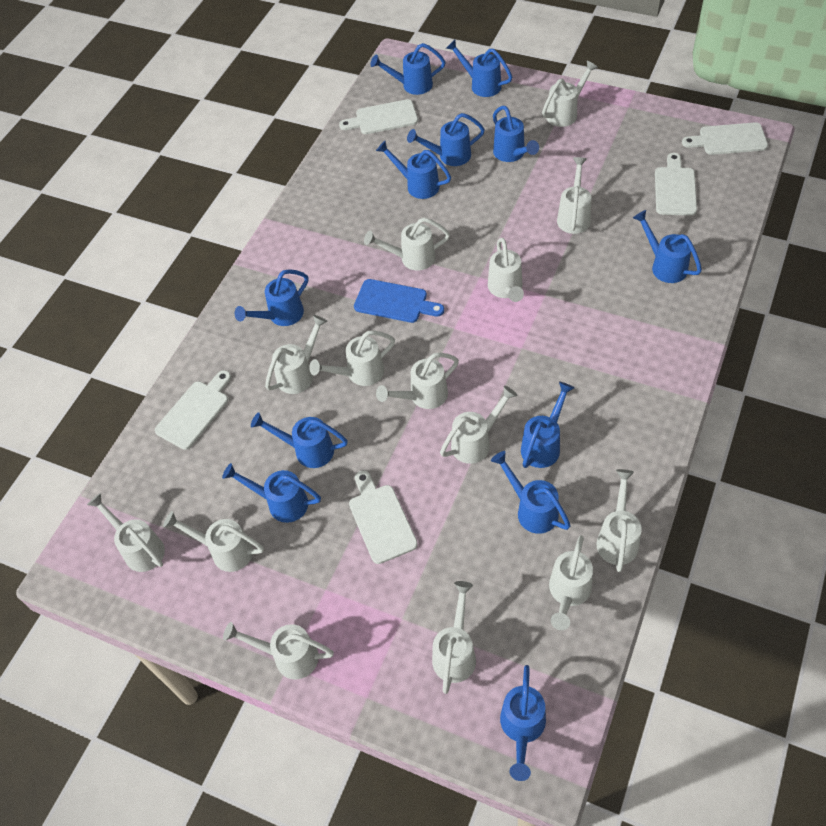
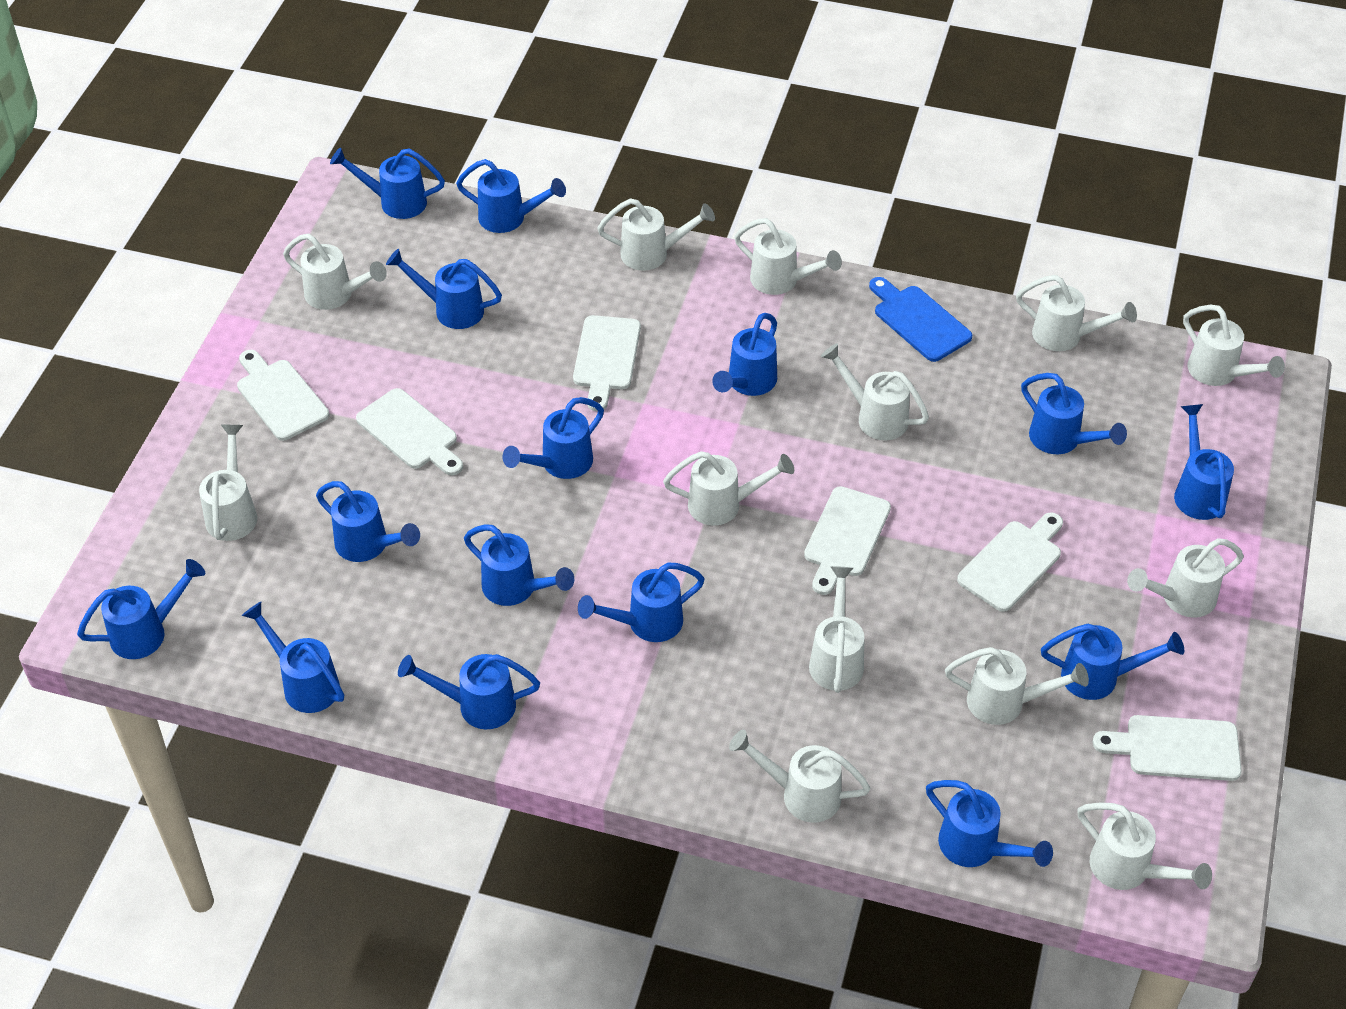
blue watering can: 12 -> 15
white cutting board: 5 -> 6
white watering can: 14 -> 13

